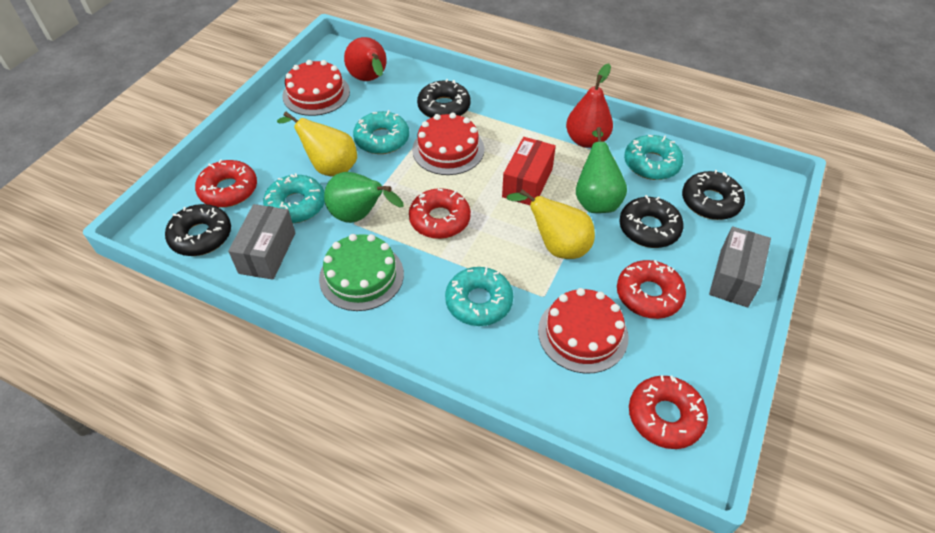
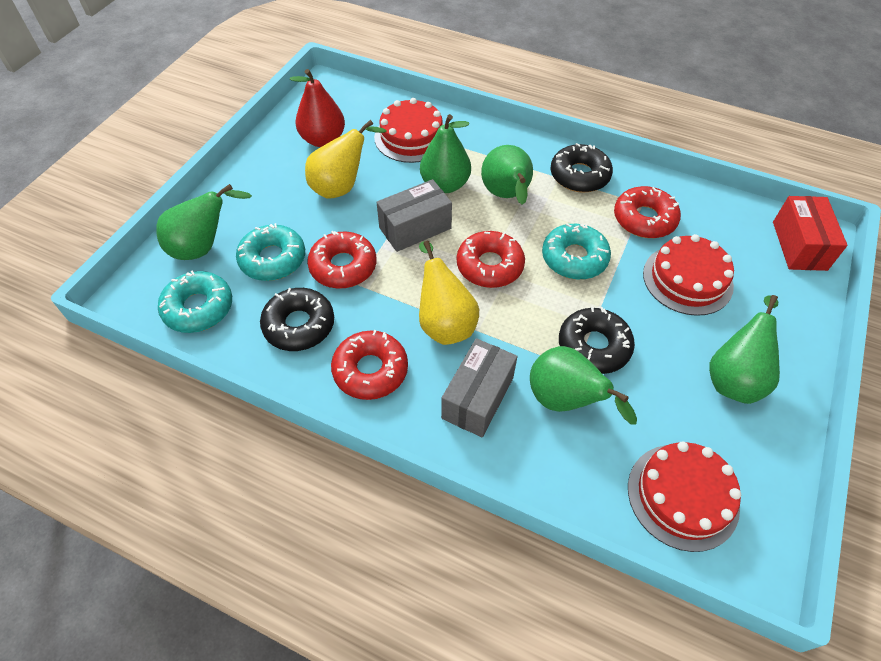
black donut: 4 -> 3
green cake: 1 -> 0
green pear: 2 -> 5
red pear: 2 -> 1
turquoise donut: 4 -> 3

